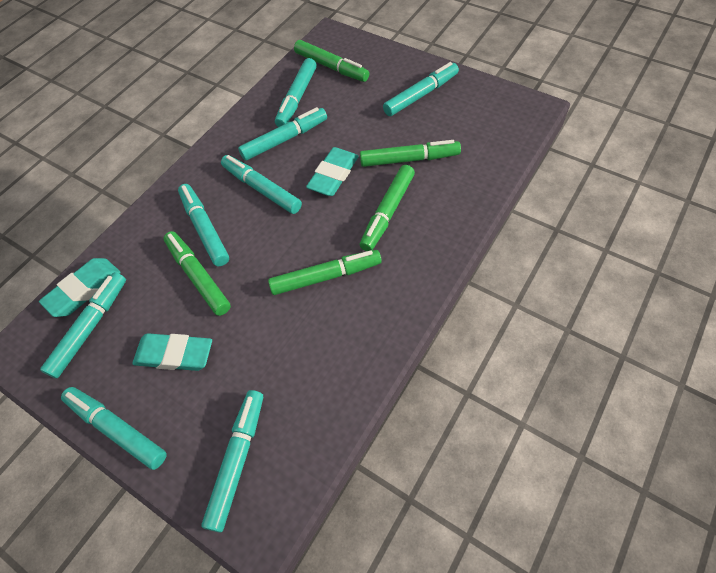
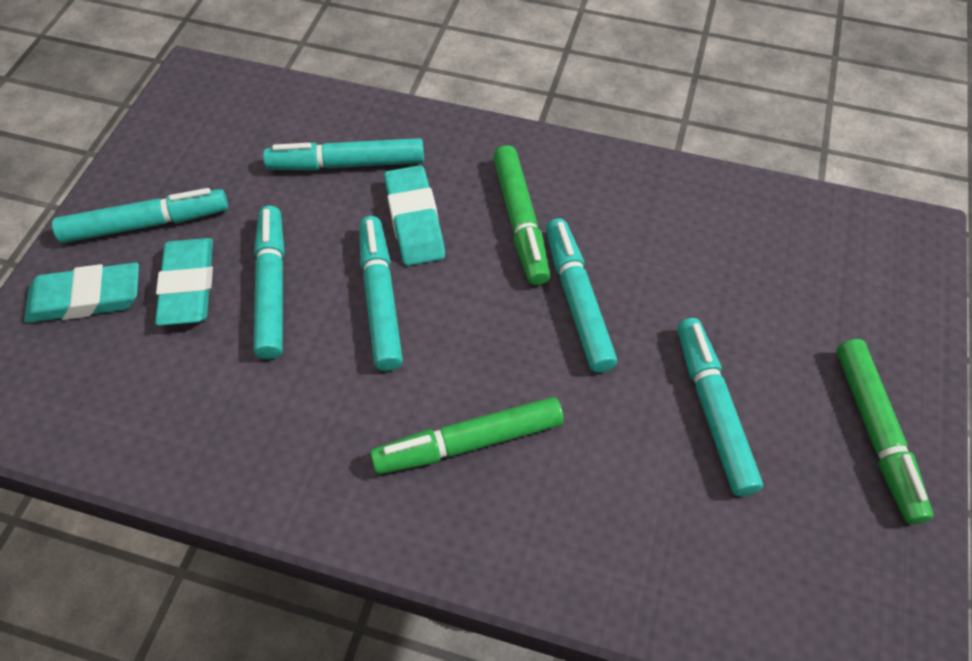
green marker: 5 -> 3
turquoise marker: 8 -> 6

